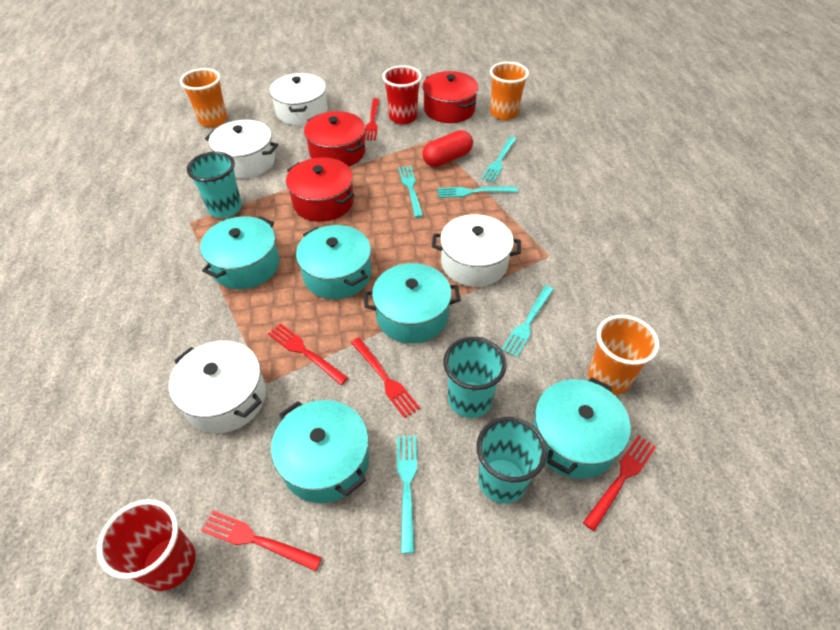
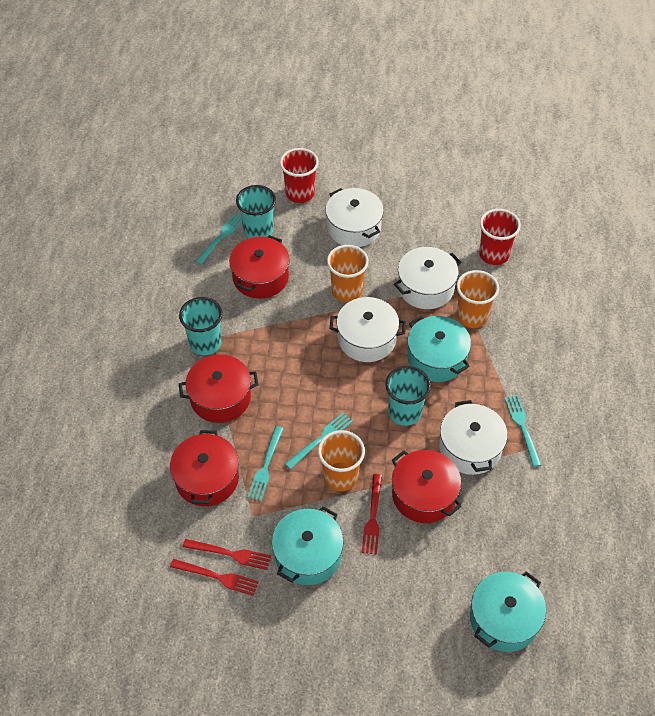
red capsule: 1 -> 0
red fork: 5 -> 3
red pot: 3 -> 4
turquoise fork: 5 -> 4
turquoise pot: 5 -> 3

